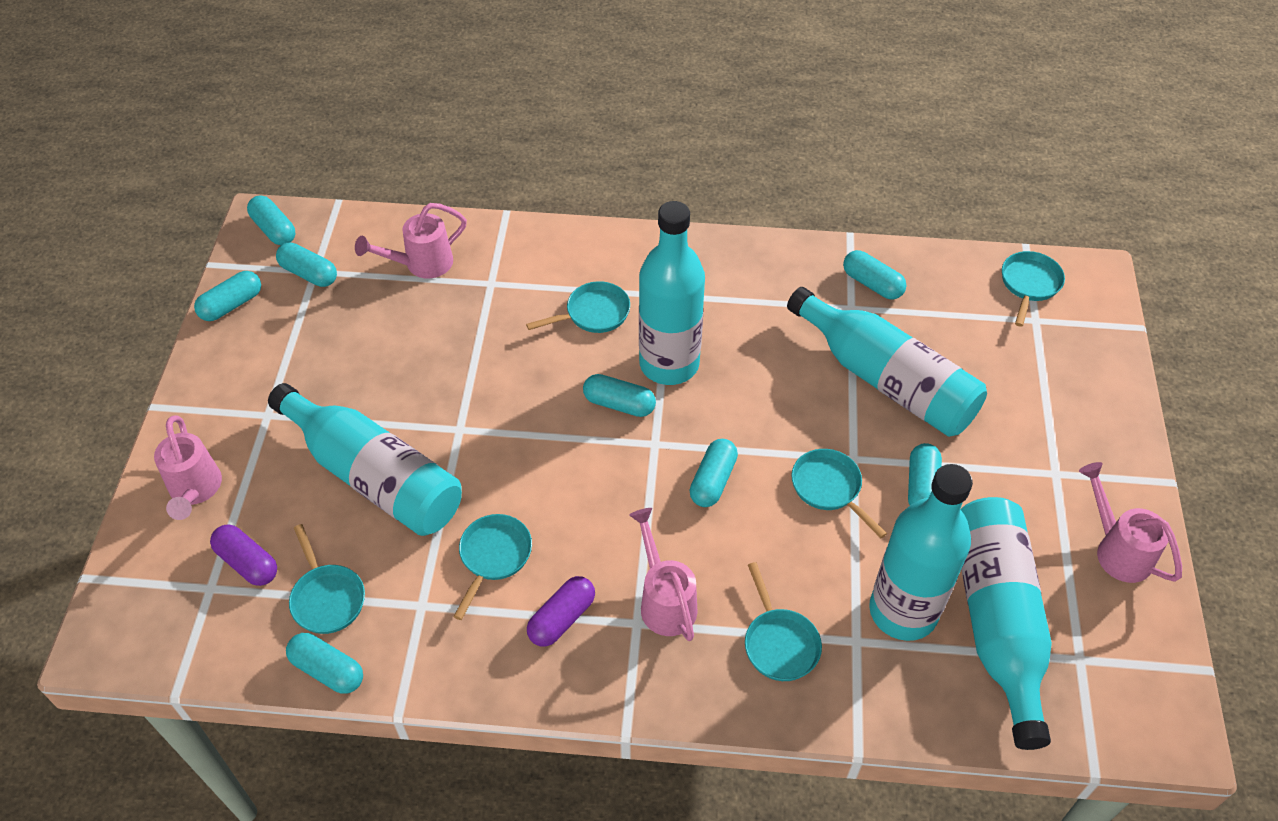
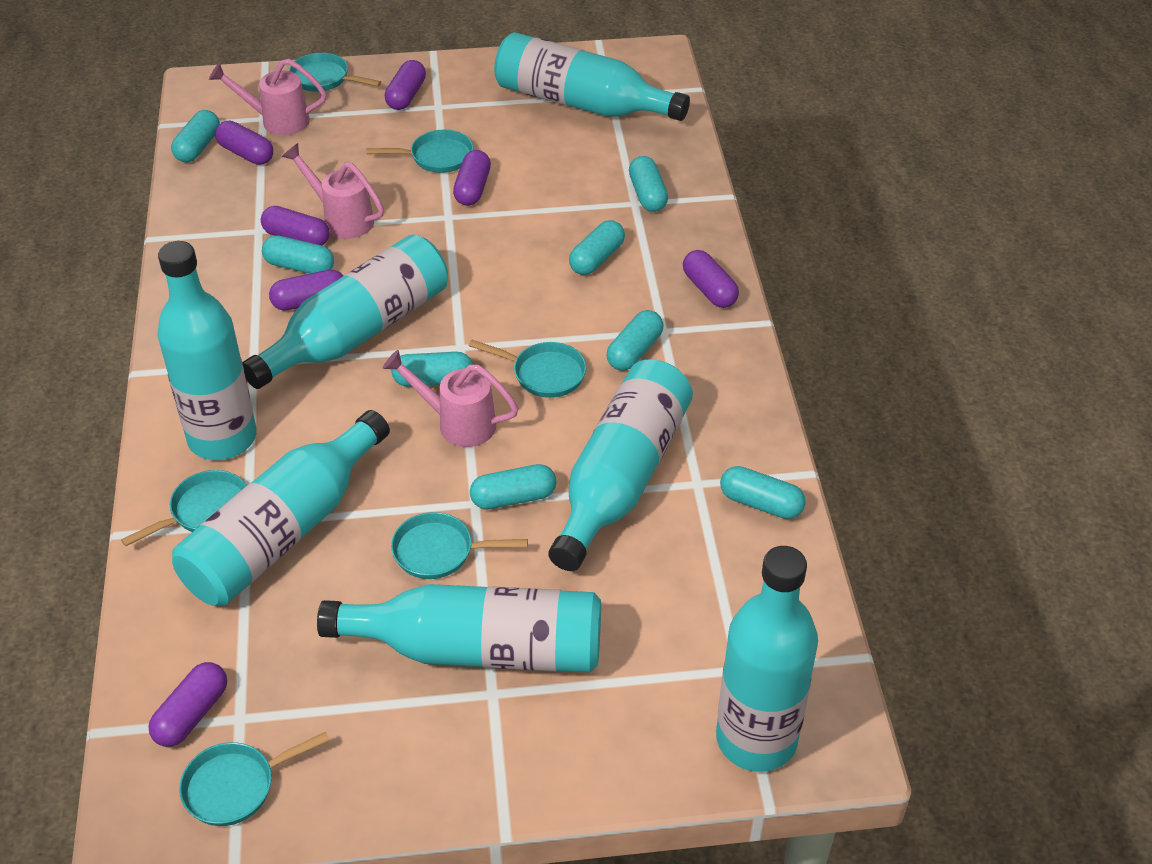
pink watering can: 4 -> 3
purple capsule: 2 -> 7
turquoise bottle: 5 -> 7

